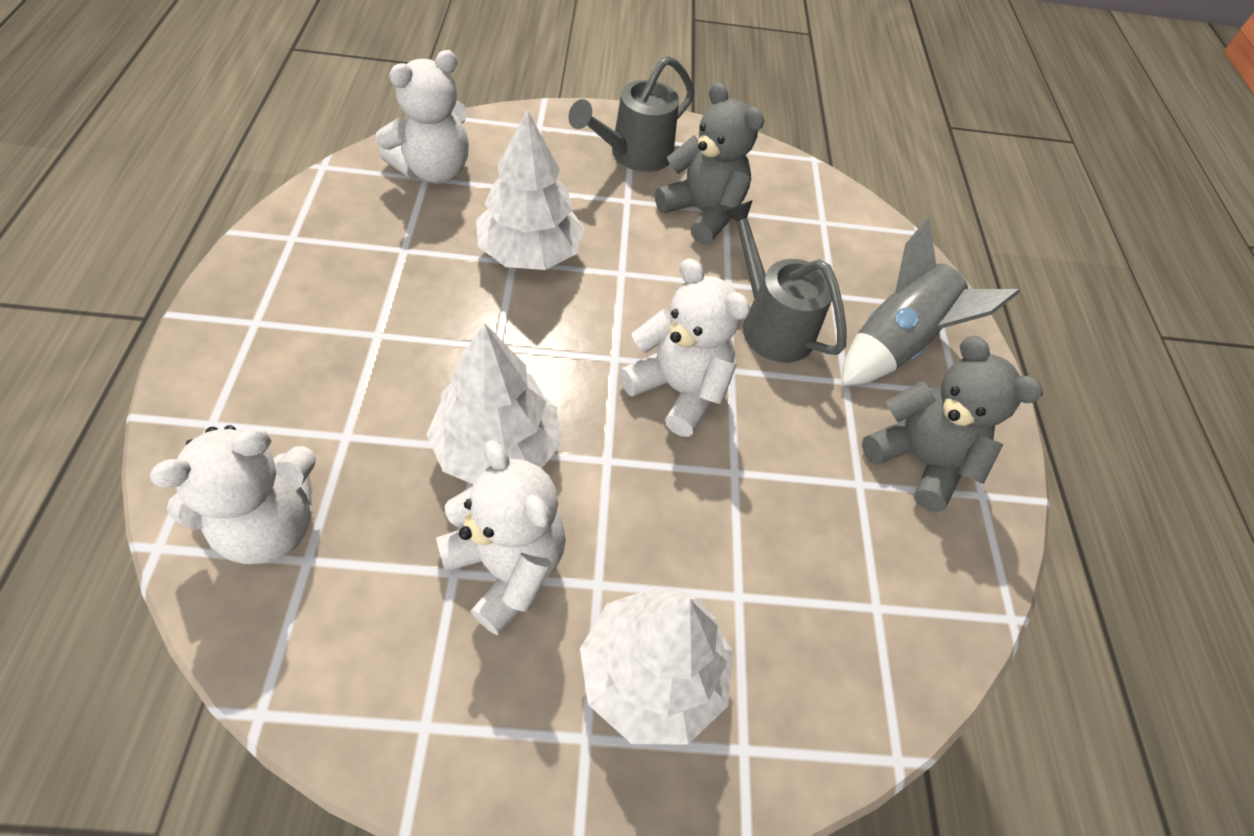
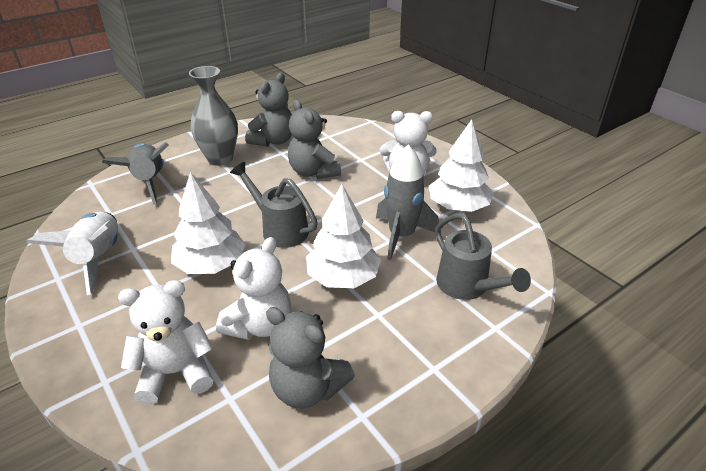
grey rocket: 1 -> 2
grey teddy bear: 2 -> 3
grey vase: 0 -> 1
white rocket: 0 -> 1
white teddy bear: 4 -> 3

